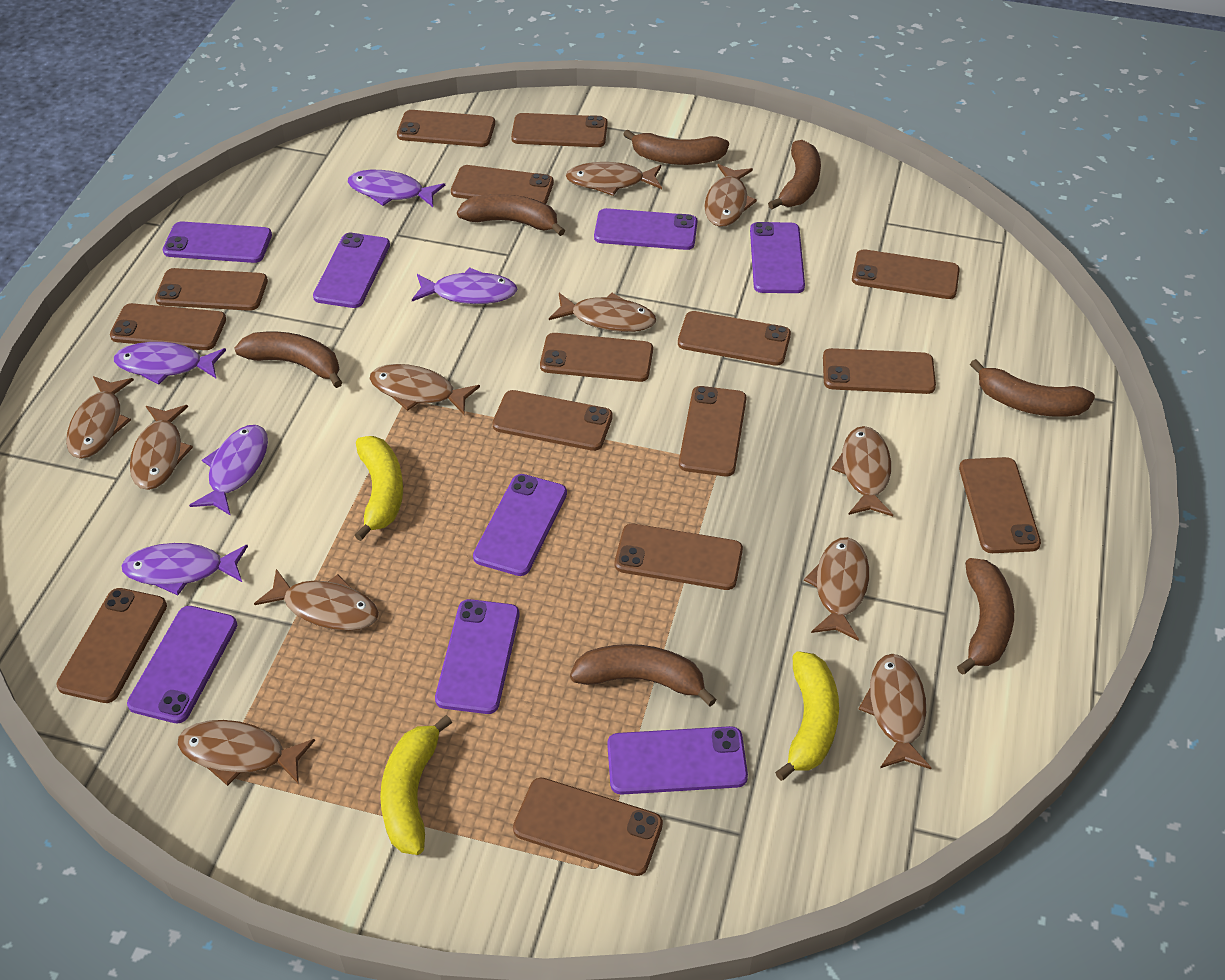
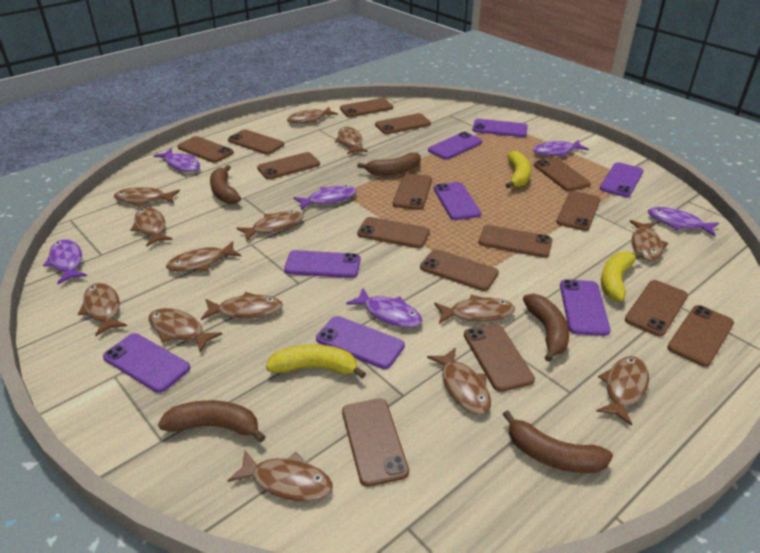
brown banana: 7 -> 5
brown fish: 11 -> 14
purple fish: 5 -> 6

